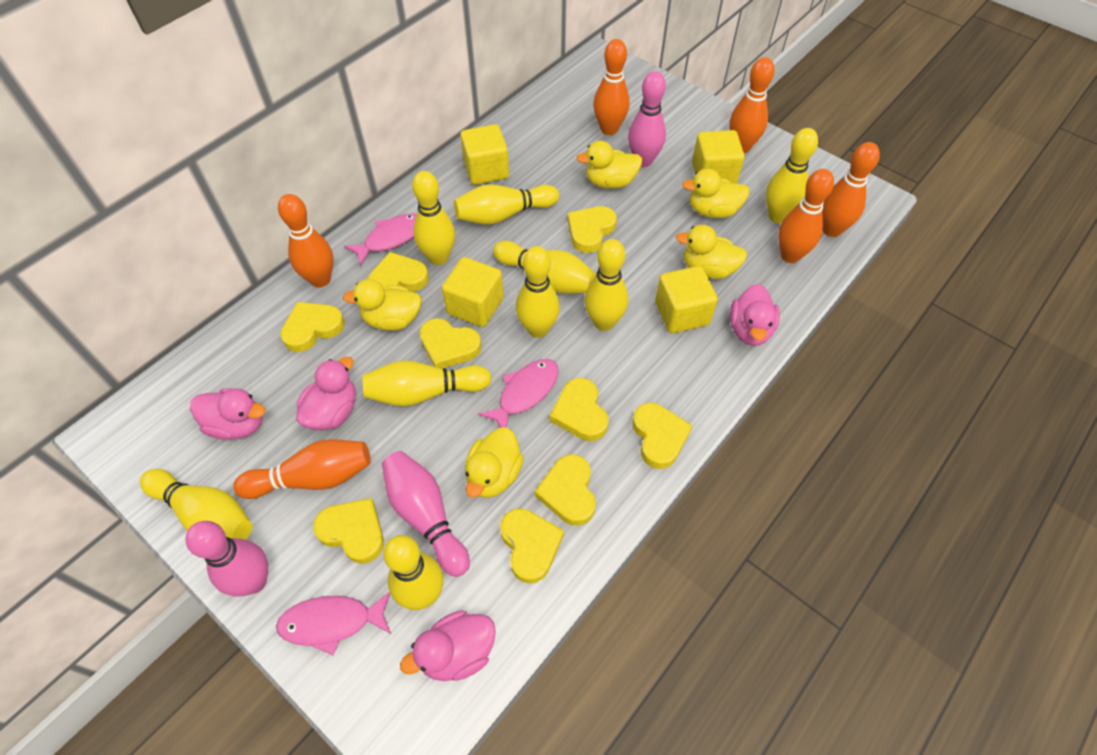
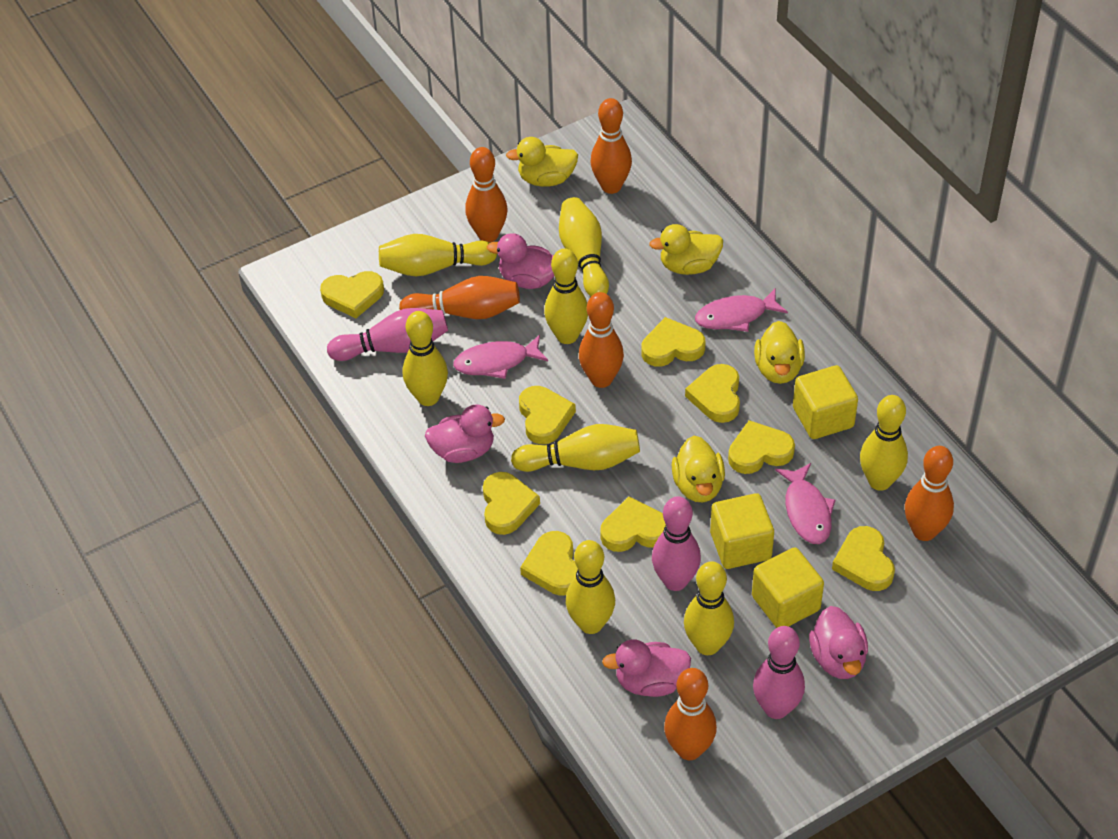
yellow bowling pin: 9 -> 8
yellow cube: 4 -> 3
yellow duck: 5 -> 4

